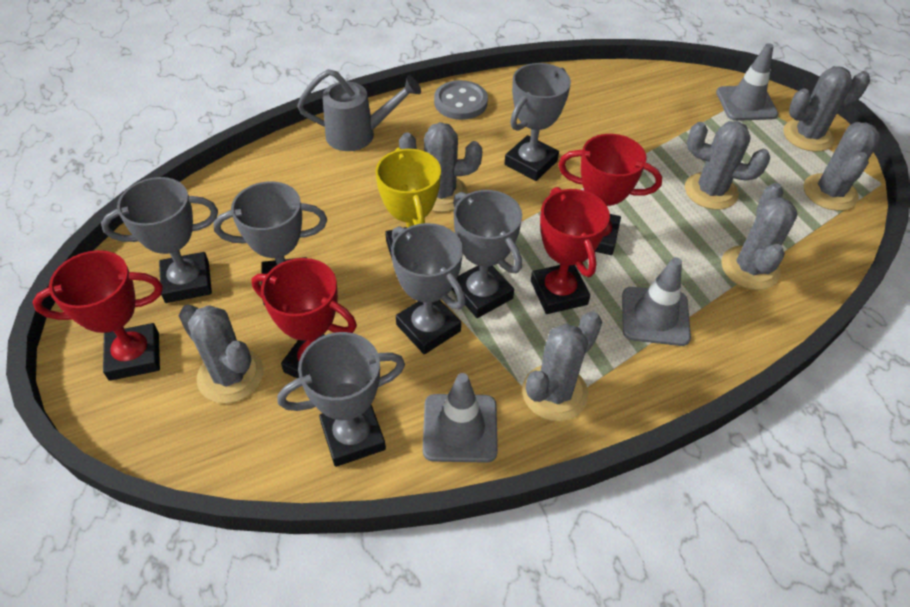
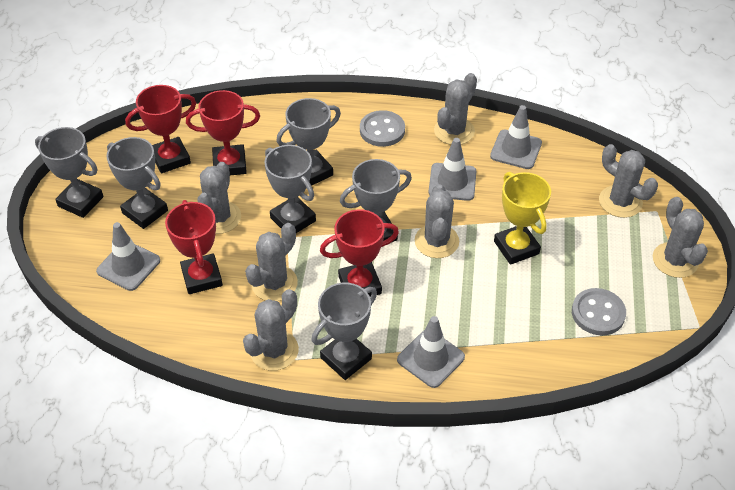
grey button: 1 -> 2
grey traffic cone: 3 -> 4
grey watering can: 1 -> 0

